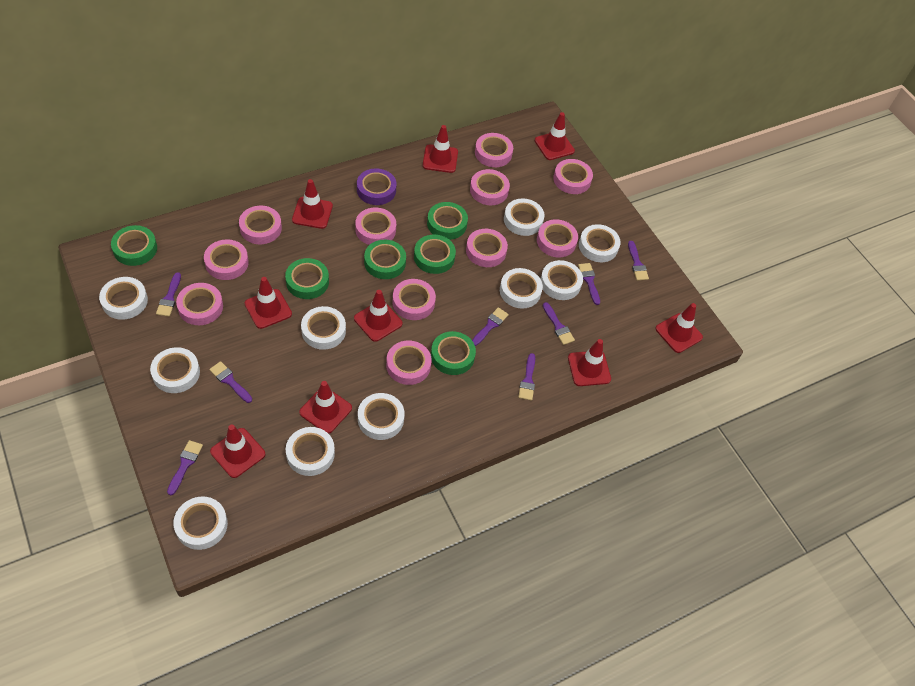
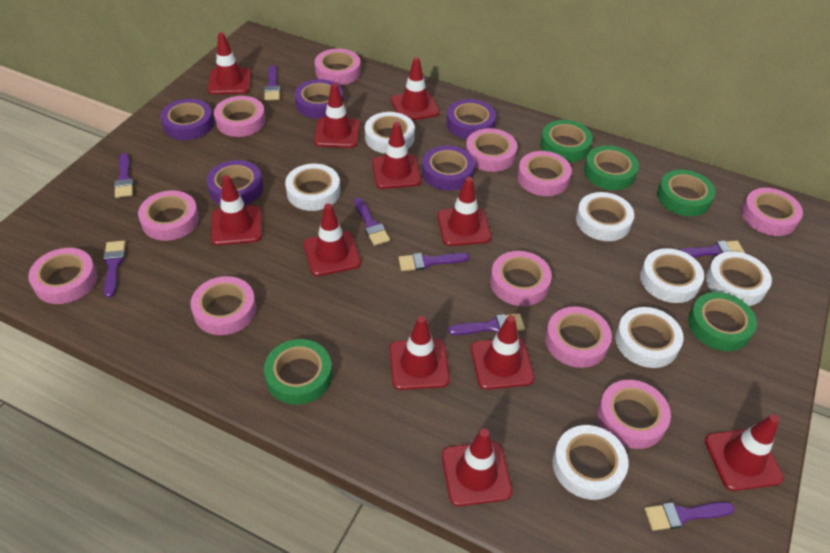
green tape: 6 -> 5
purple tape: 1 -> 5
red traffic cone: 9 -> 11
white tape: 10 -> 7

